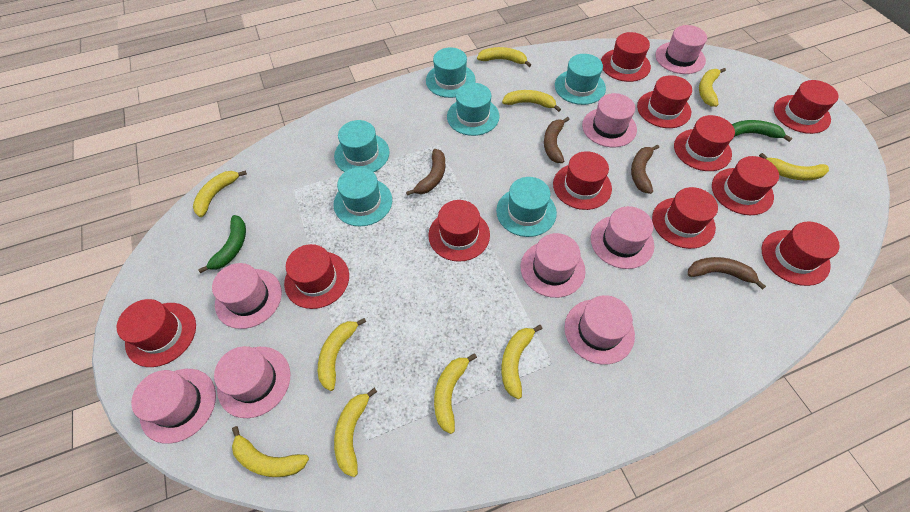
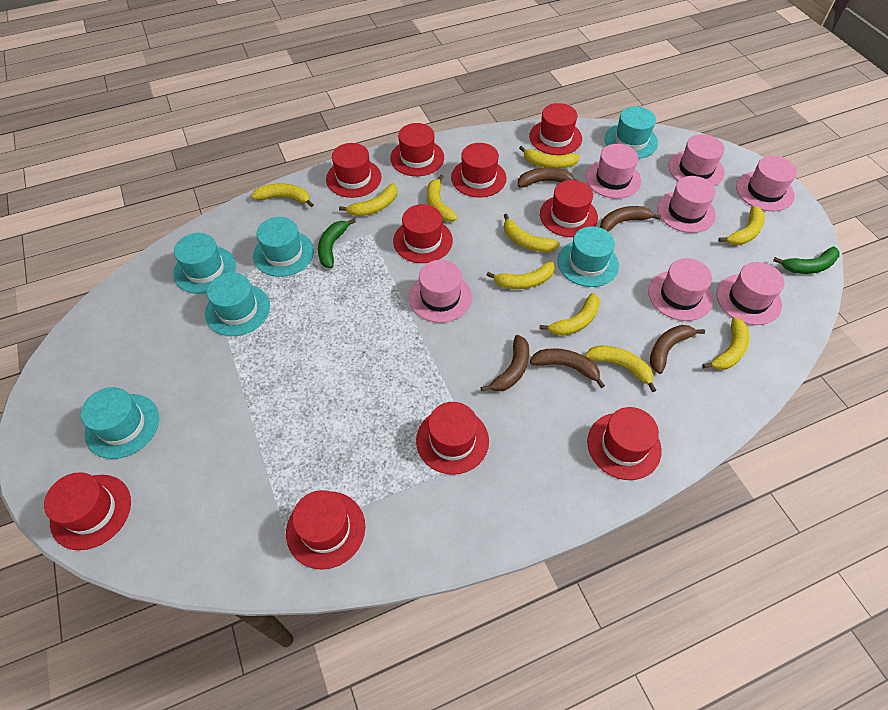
brown banana: 4 -> 5
pink hat: 8 -> 7
red hat: 11 -> 10

